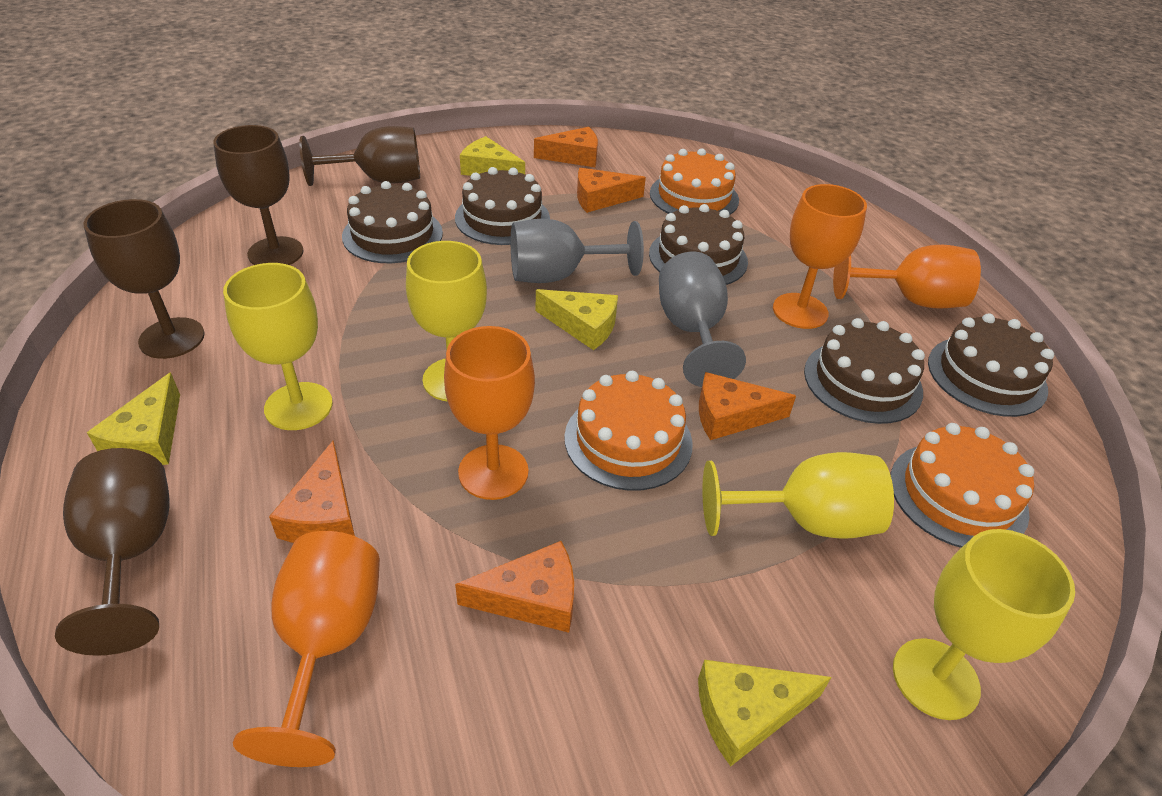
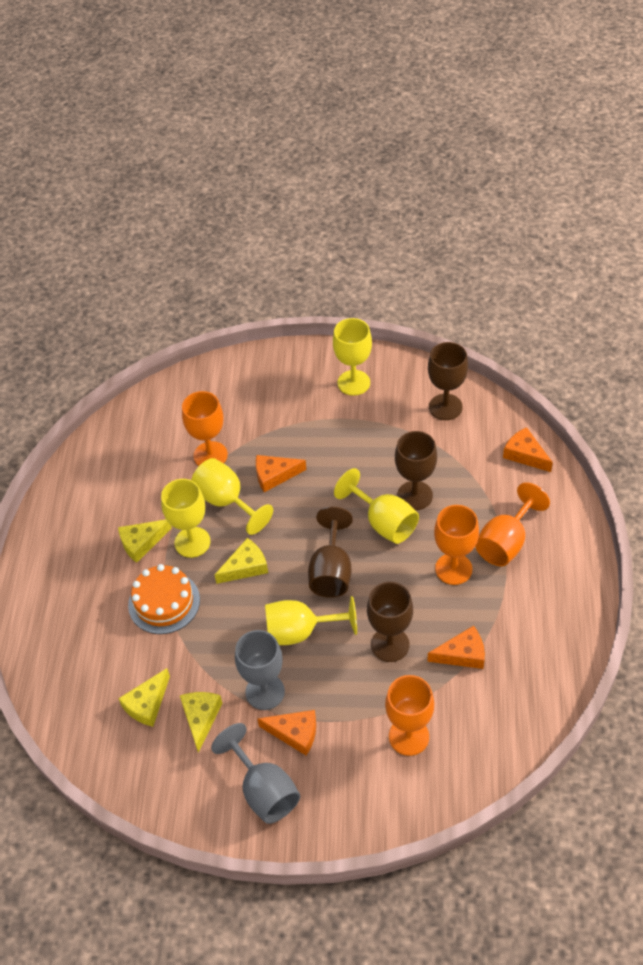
brown cake: 5 -> 0
orange cake: 3 -> 1
orange cheese: 5 -> 4
yellow goblet: 4 -> 5

